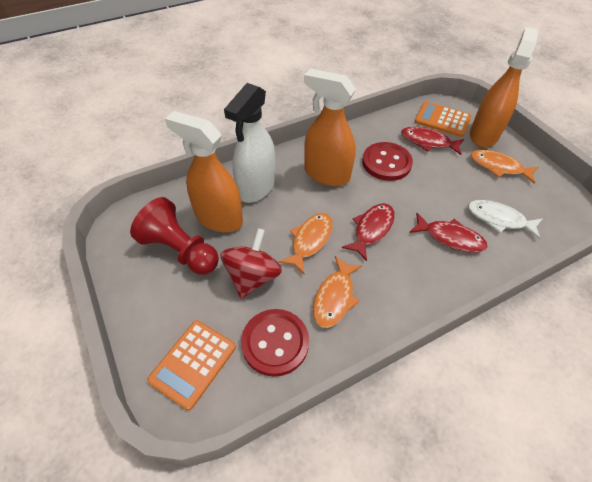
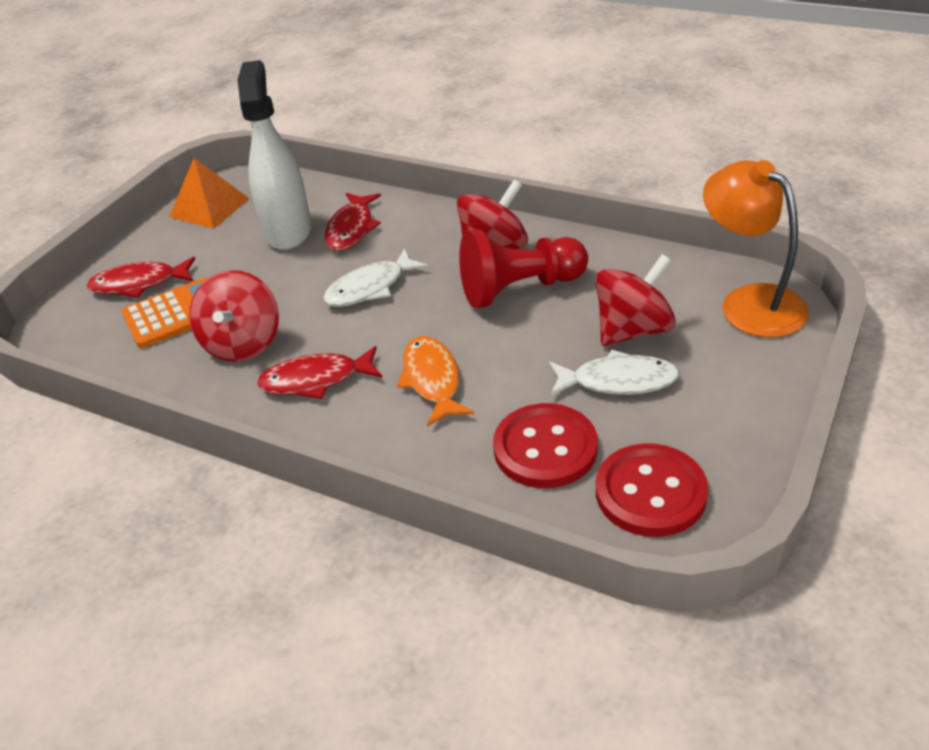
orange calculator: 2 -> 1
orange fish: 3 -> 1
orange lamp: 0 -> 1
orange pyramid: 0 -> 1
orange spray bottle: 3 -> 0
red spinning top: 1 -> 3
white fish: 1 -> 2

